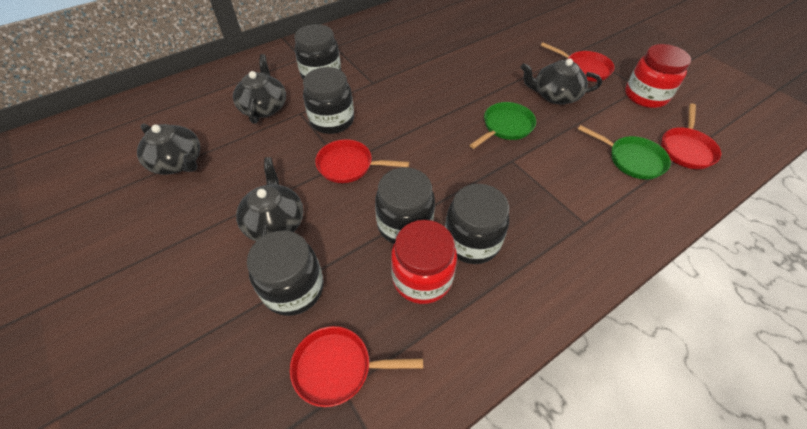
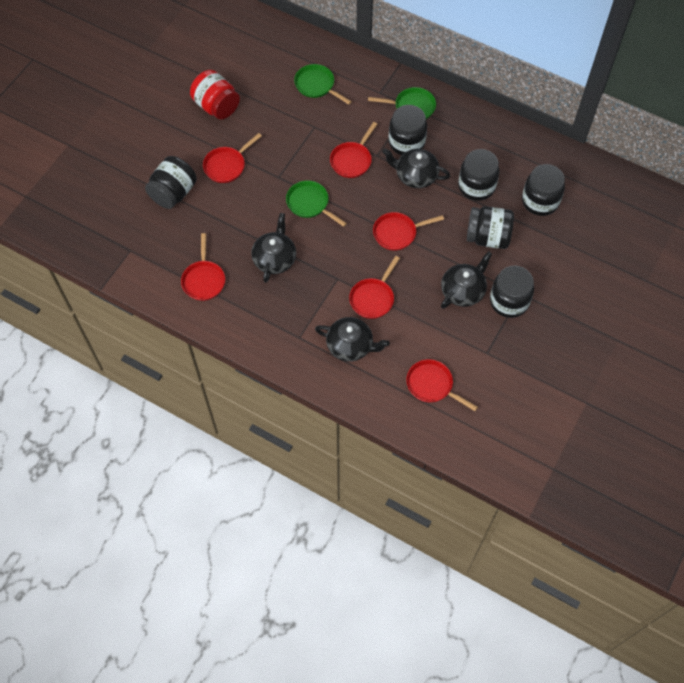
black jar: 5 -> 6
green pan: 2 -> 3
red jar: 2 -> 1
red pan: 4 -> 6

